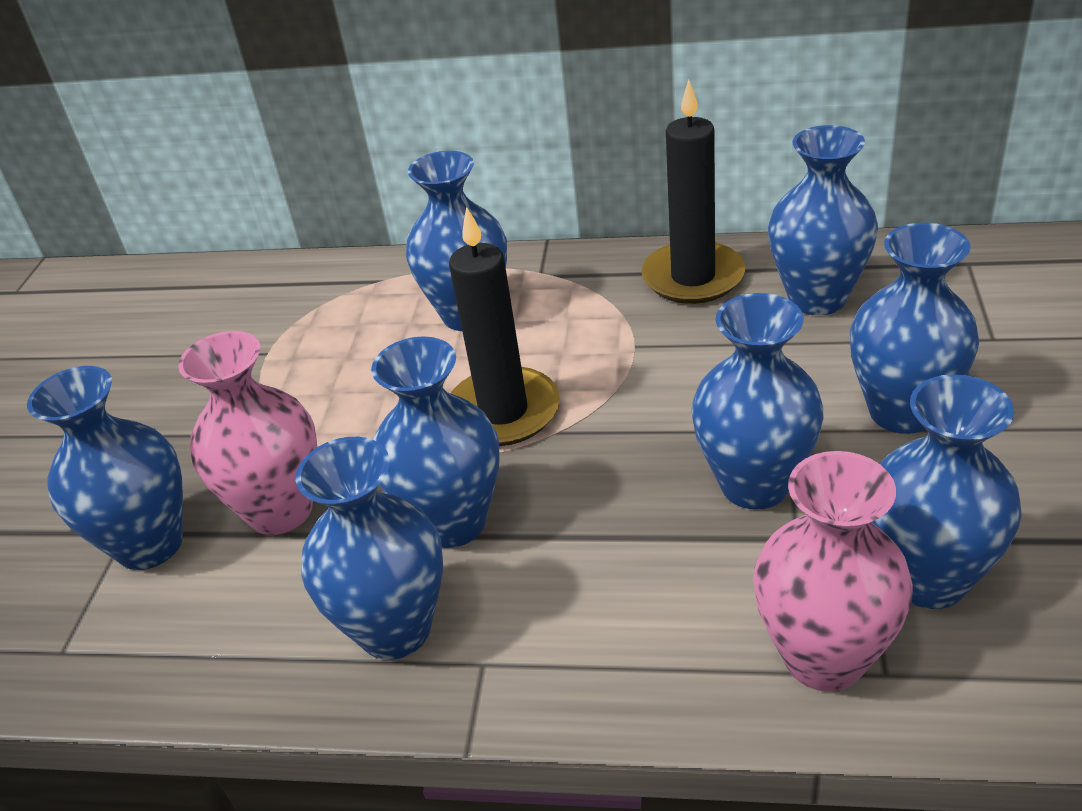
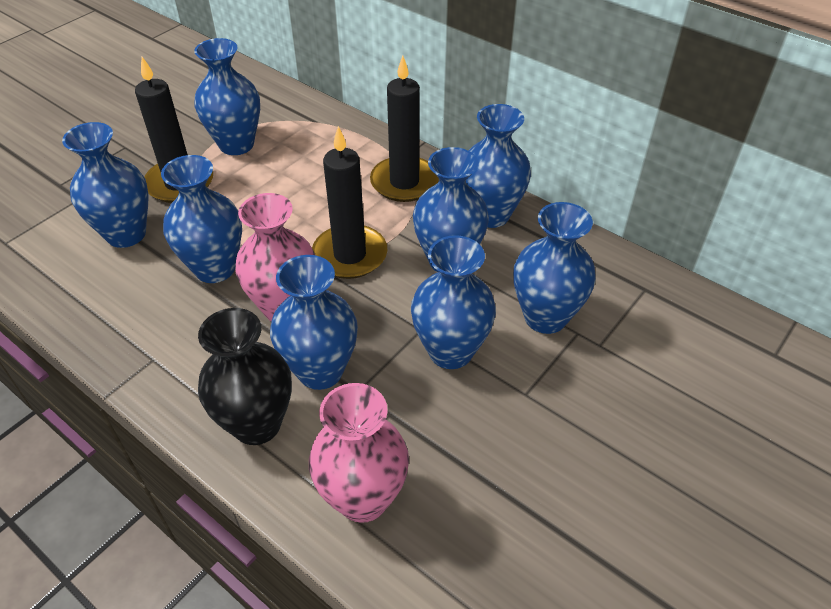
black candle: 2 -> 3
black vase: 0 -> 1

